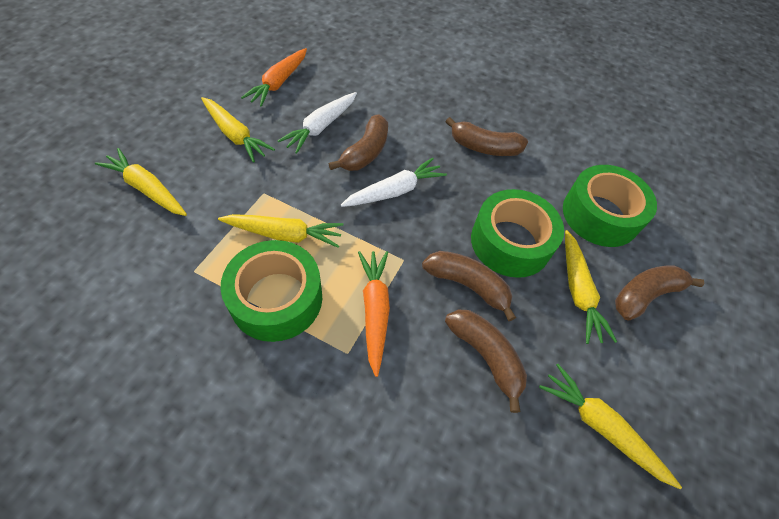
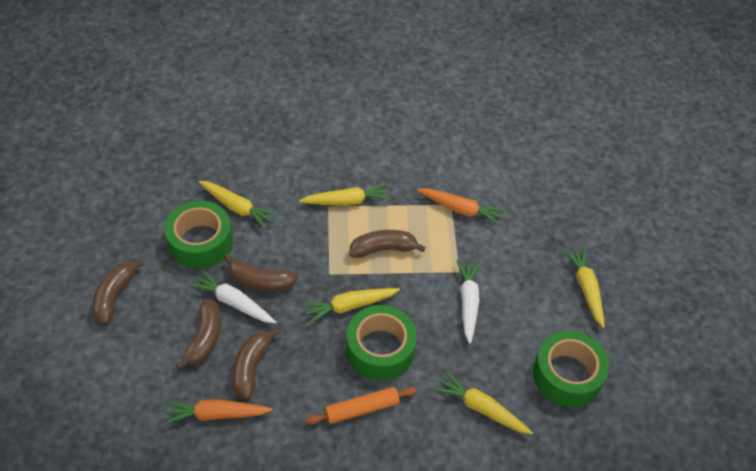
orange rolling pin: 0 -> 1

